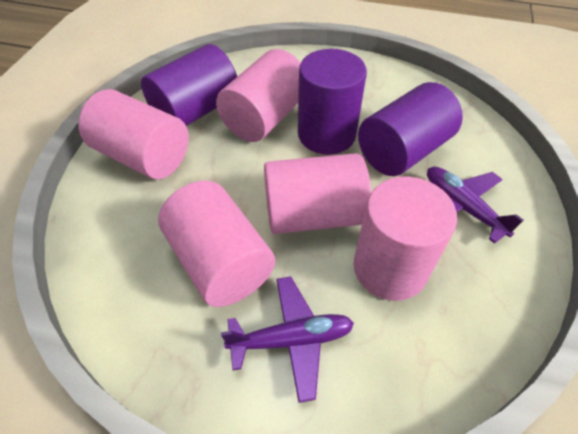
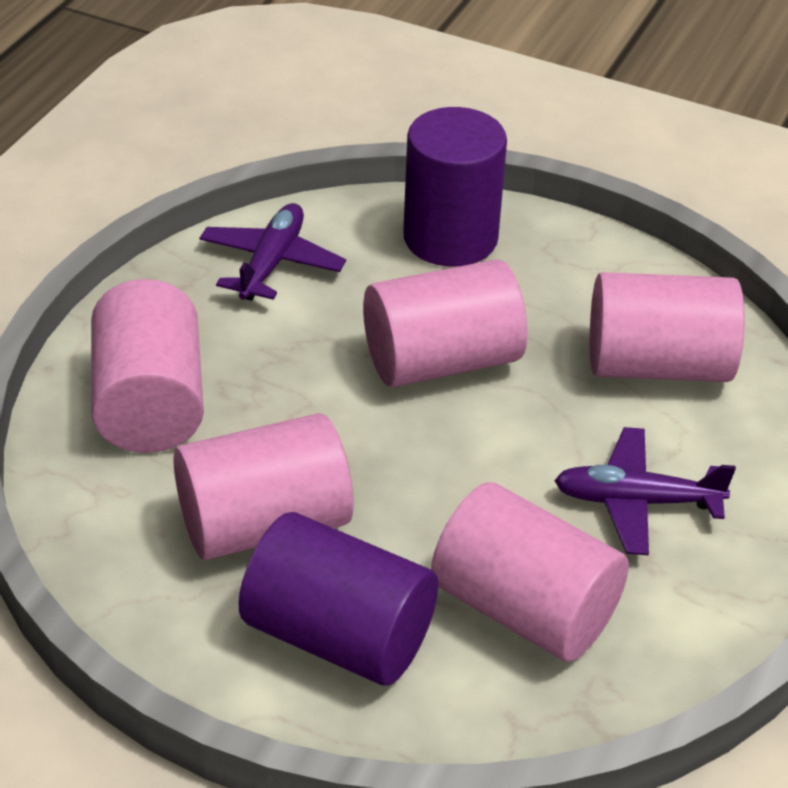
purple cylinder: 3 -> 2

